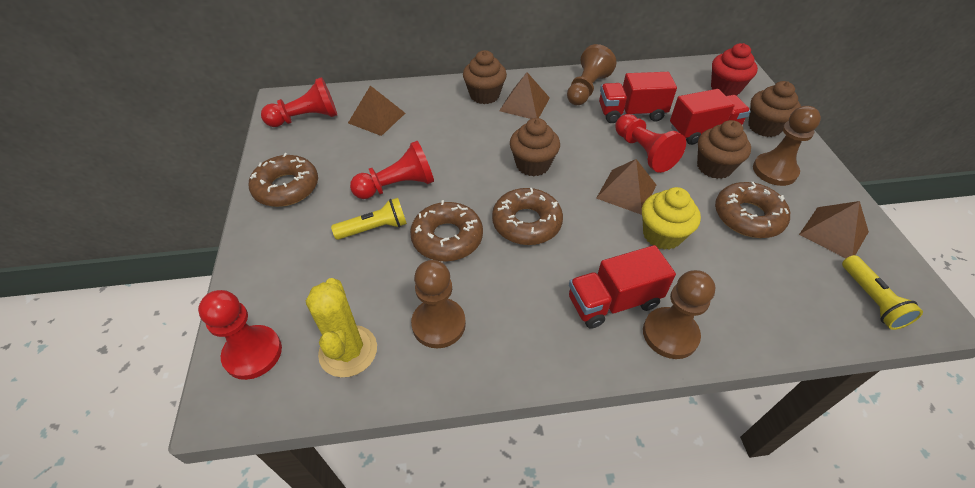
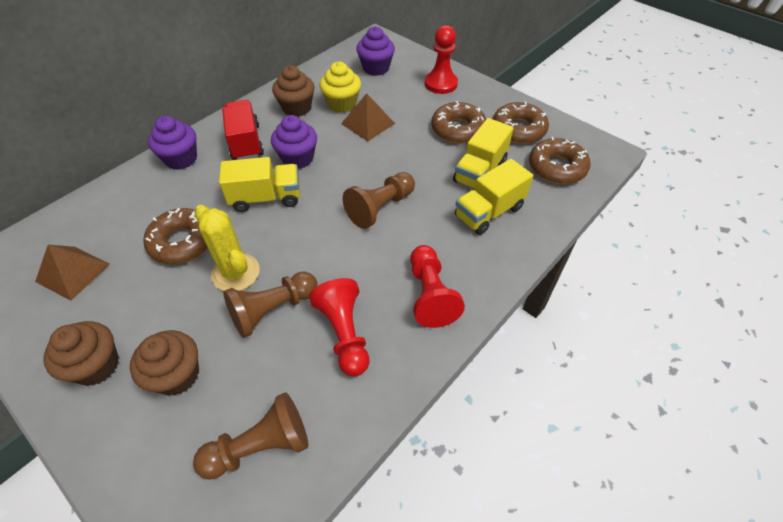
brown cupcake: 4 -> 3
brown pawn: 4 -> 3
brown pyramid: 4 -> 2
purple cupcake: 0 -> 3
red cupcake: 1 -> 0
red pawn: 4 -> 3
red truck: 3 -> 1
yellow flashlight: 2 -> 0
yellow truck: 0 -> 3

